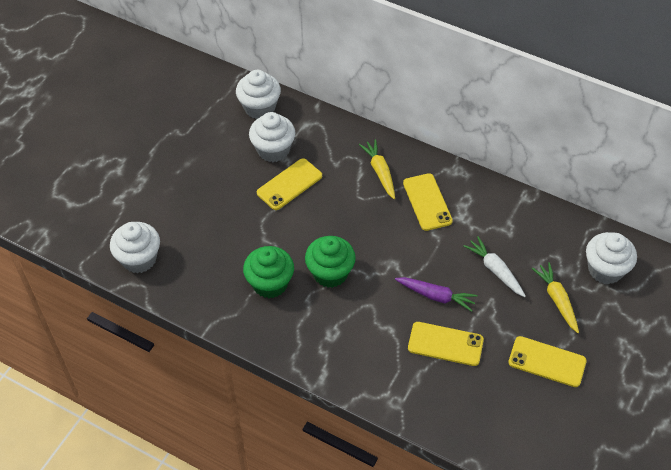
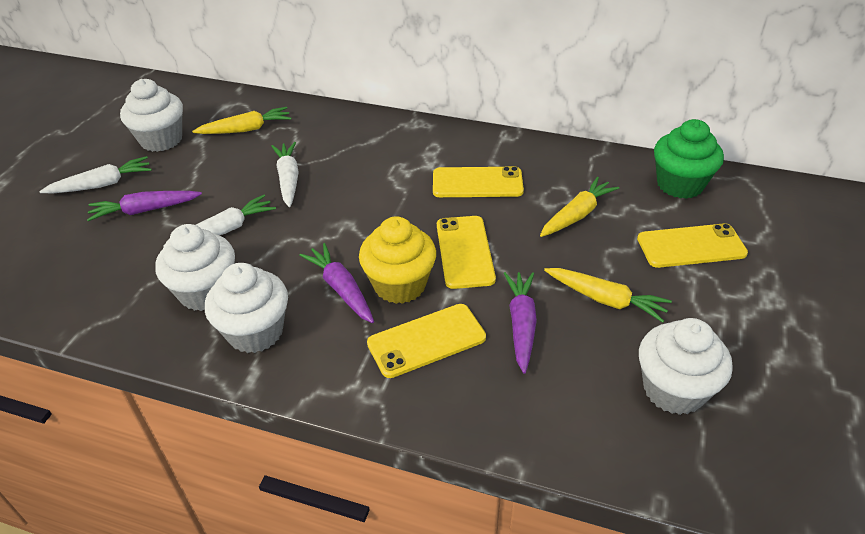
green cupcake: 2 -> 1
purple carrot: 1 -> 3
white carrot: 1 -> 3
yellow carrot: 2 -> 3
yellow cupcake: 0 -> 1

